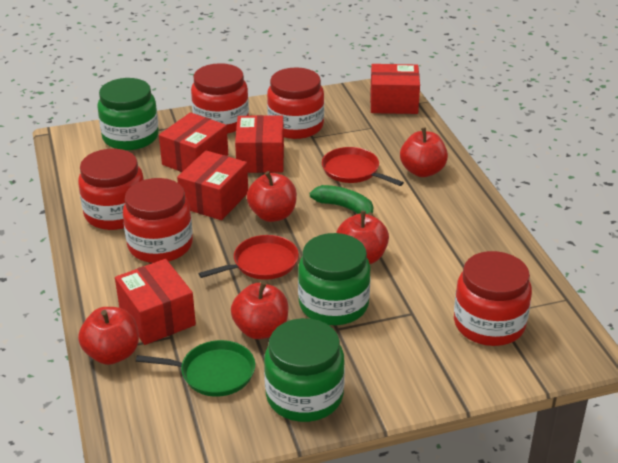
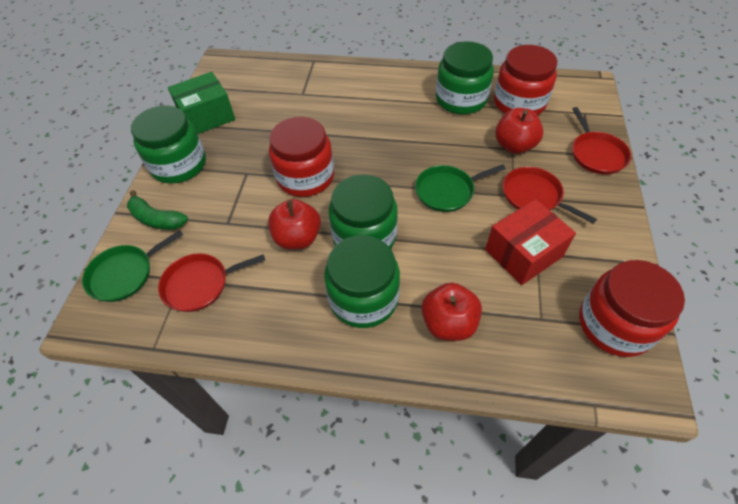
green box: 0 -> 1
green jar: 3 -> 4
green pan: 1 -> 2
red apple: 5 -> 3
red box: 5 -> 1
red jar: 5 -> 3
red pan: 2 -> 3

